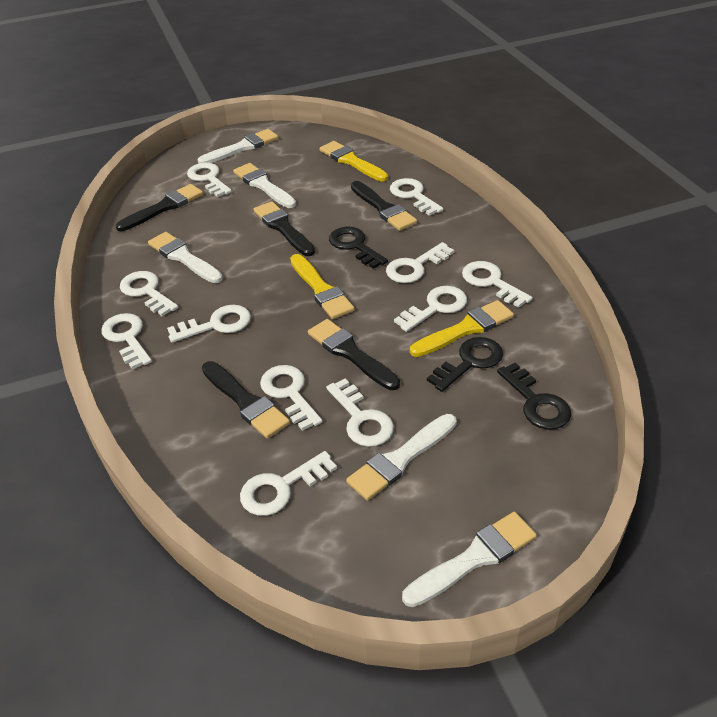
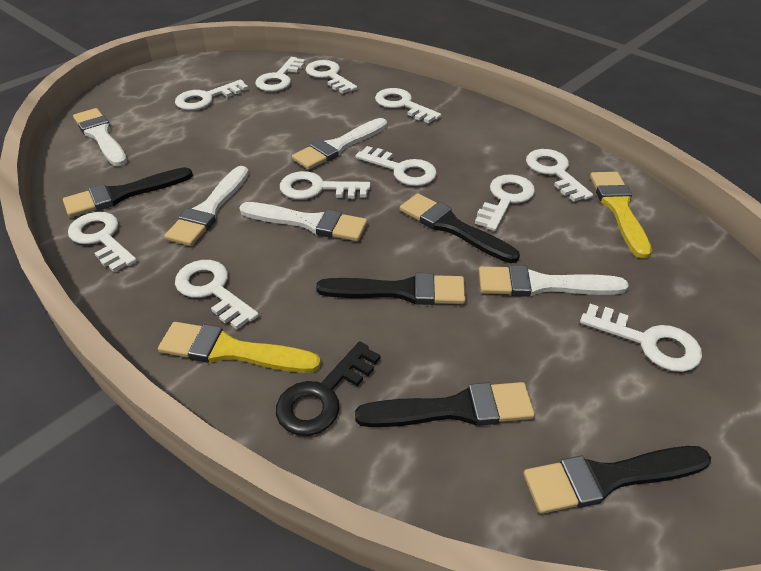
black key: 3 -> 1
yellow brush: 3 -> 2

